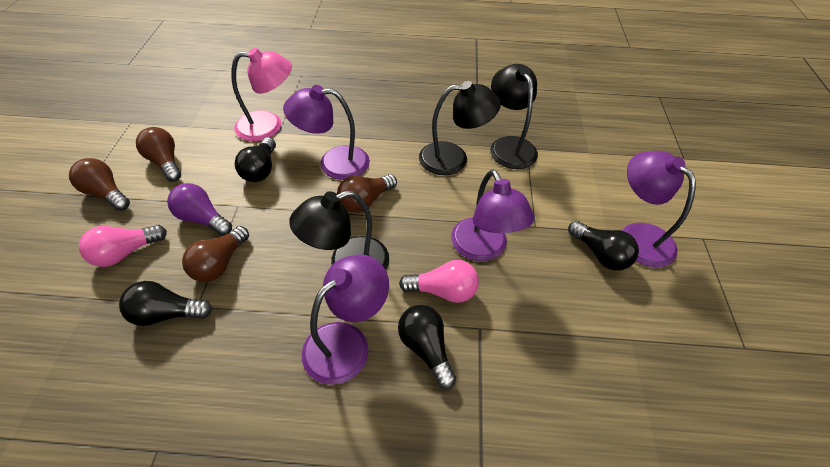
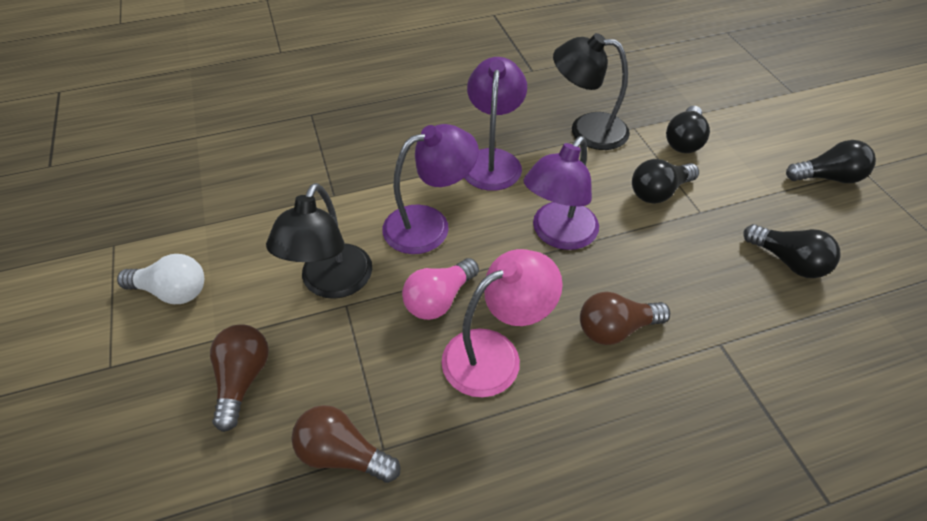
black lamp: 3 -> 2
brown light bulb: 4 -> 3
pink light bulb: 2 -> 1
purple lamp: 4 -> 3
purple light bulb: 1 -> 0
white light bulb: 0 -> 1

